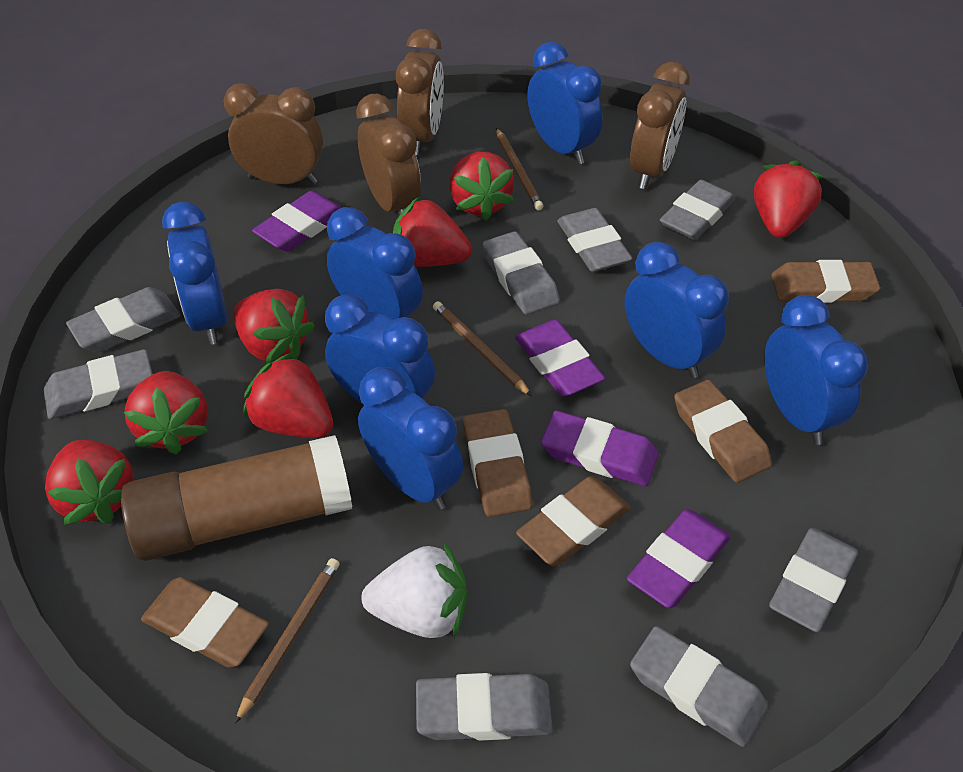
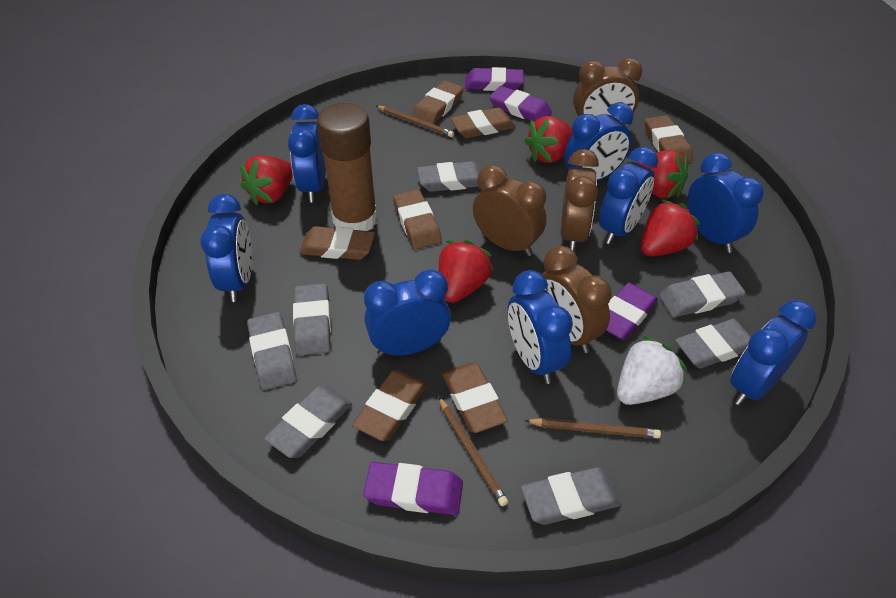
blue clock: 7 -> 8
brown eraser: 5 -> 7
grey eraser: 8 -> 7
red strawberry: 7 -> 5

